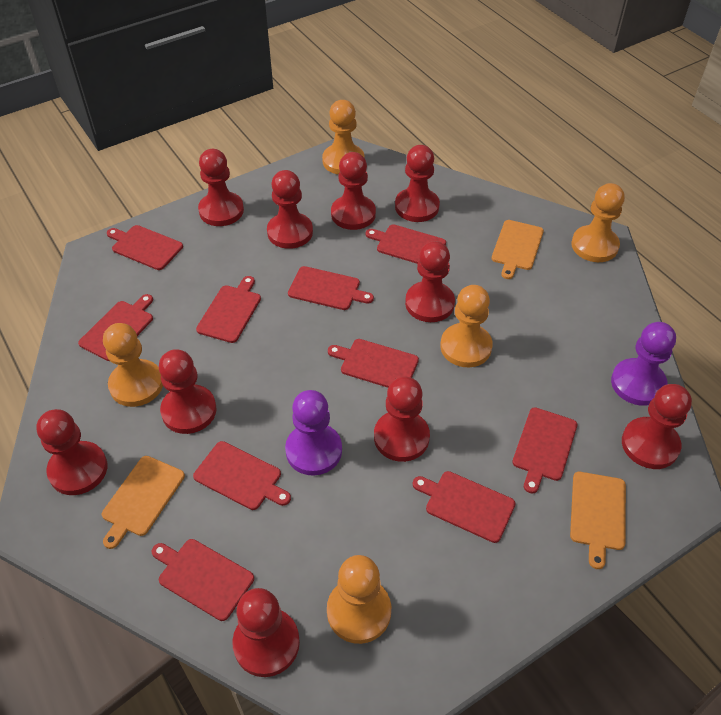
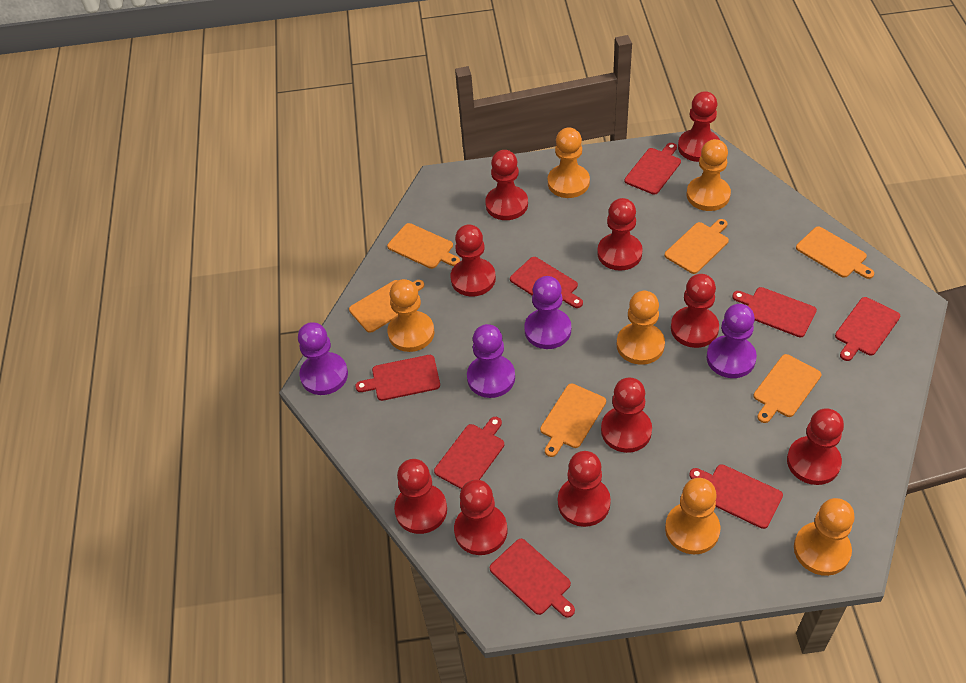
orange cutting board: 3 -> 6
orange pawn: 5 -> 6
purple pawn: 2 -> 4
red cutting board: 10 -> 8

